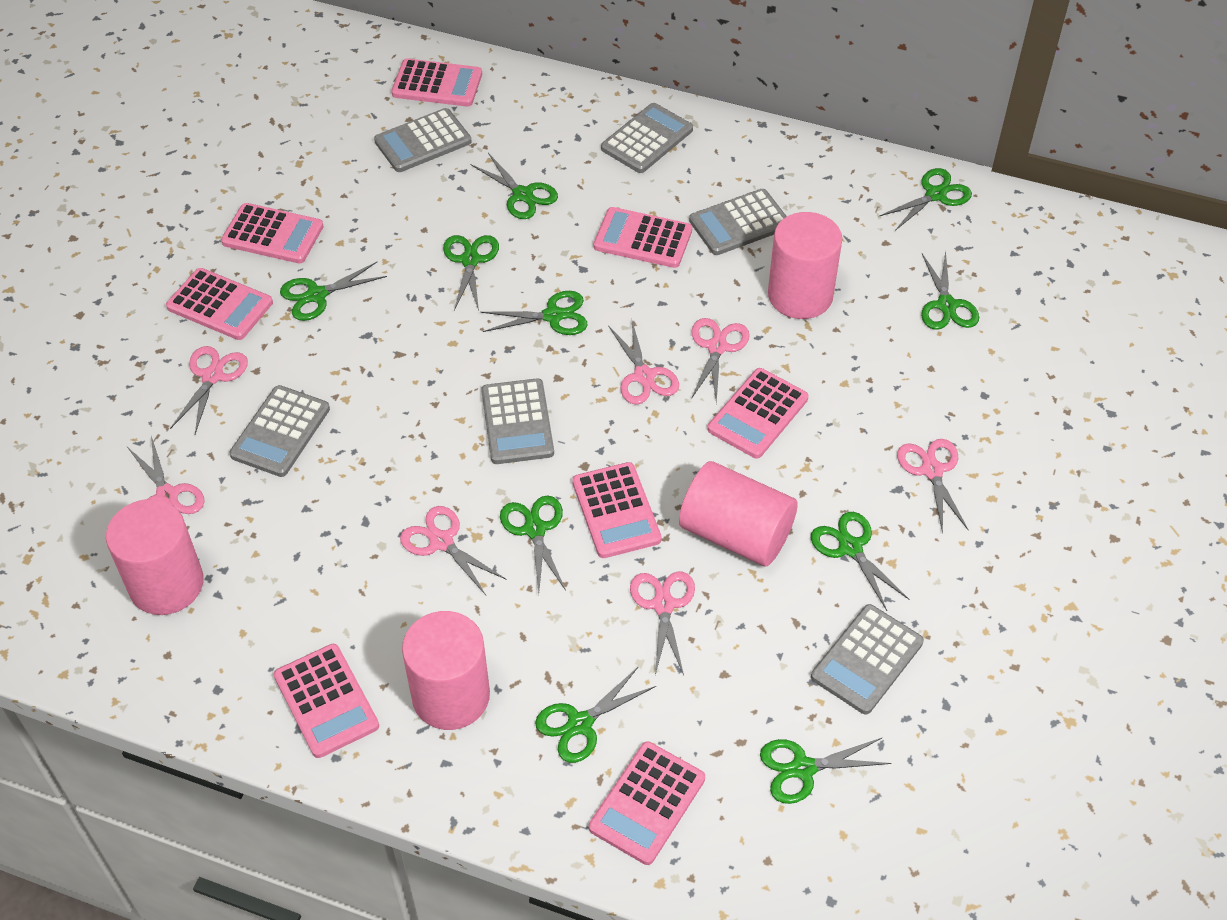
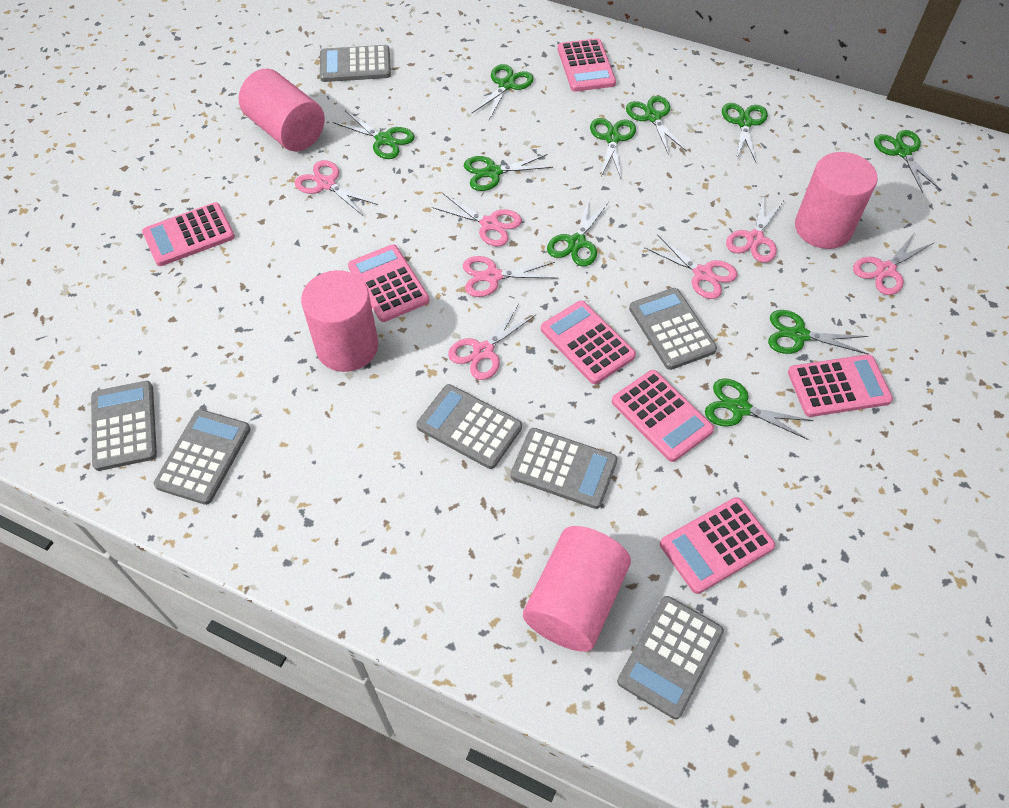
grey calculator: 6 -> 7
pink calculator: 8 -> 7

